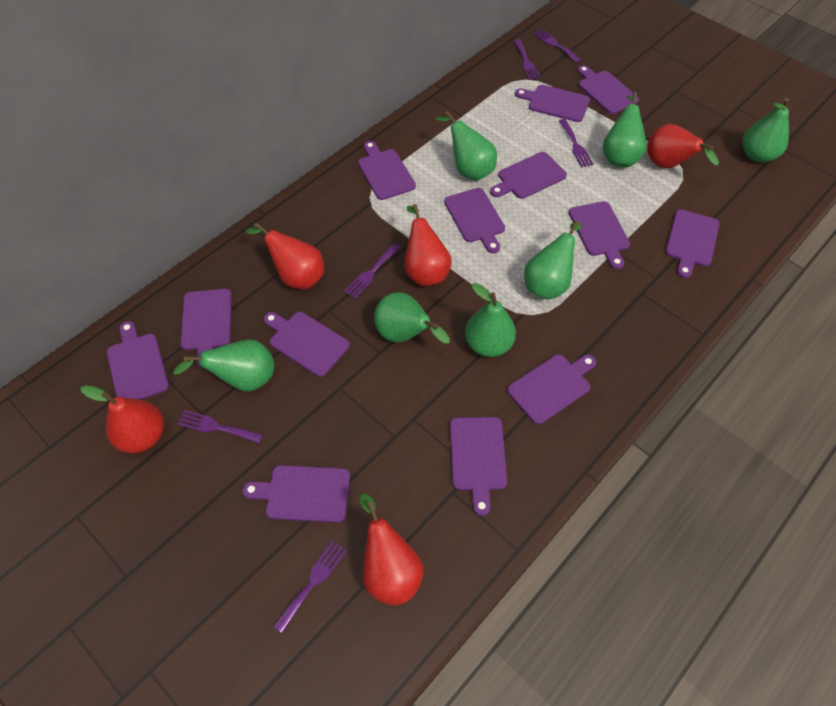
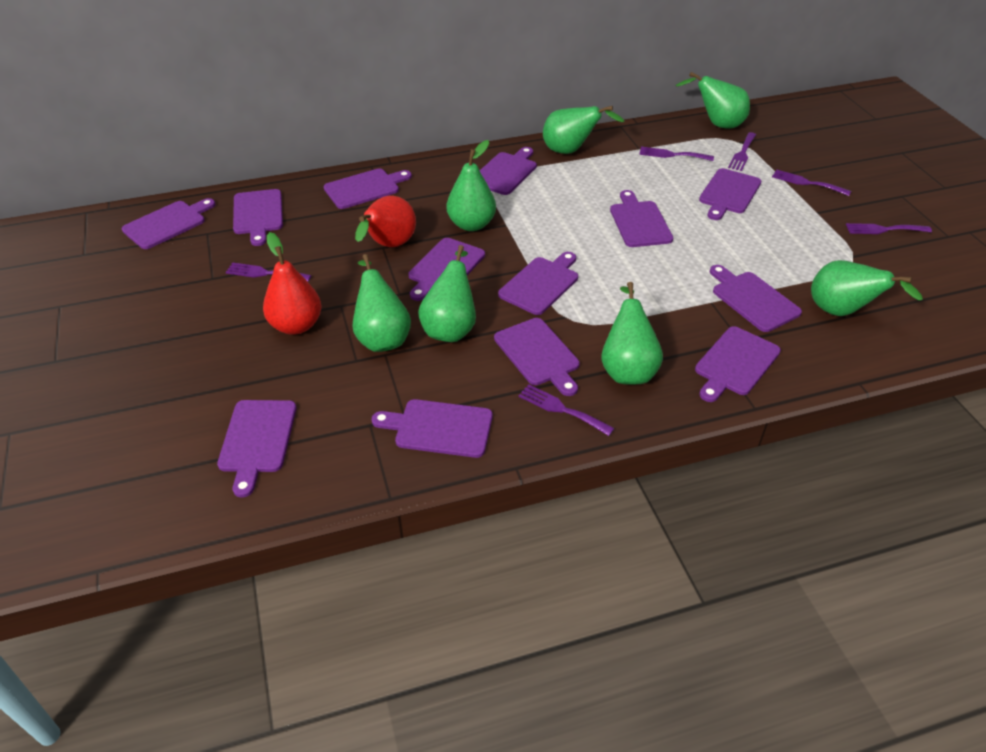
red pear: 5 -> 2

